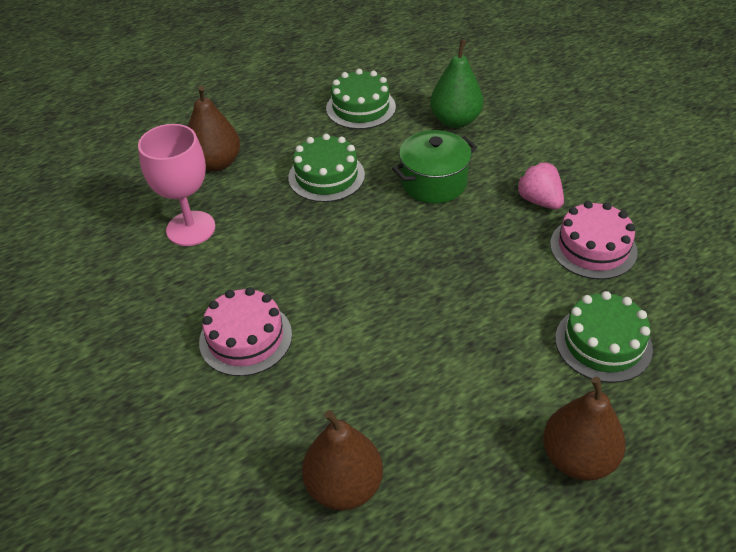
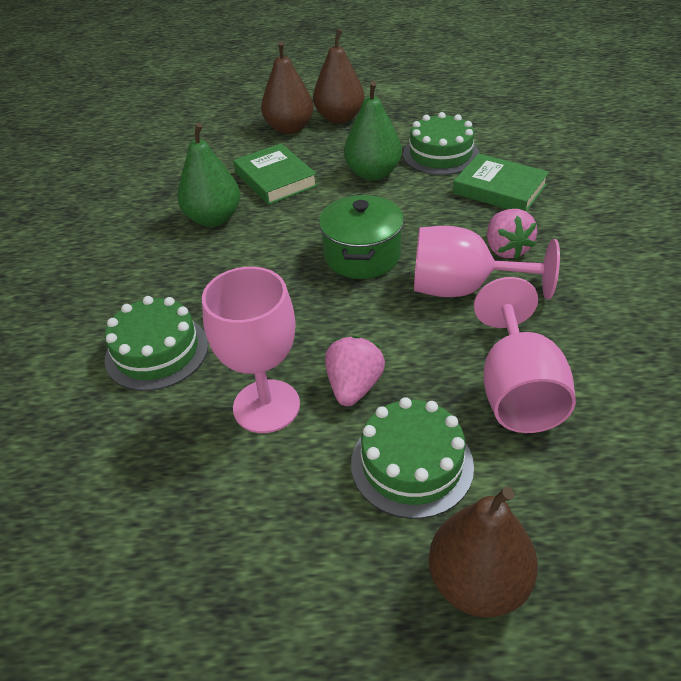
green book: 0 -> 2
green pear: 1 -> 2
pink cake: 2 -> 0
pink goblet: 1 -> 3
pink strawberry: 1 -> 2

